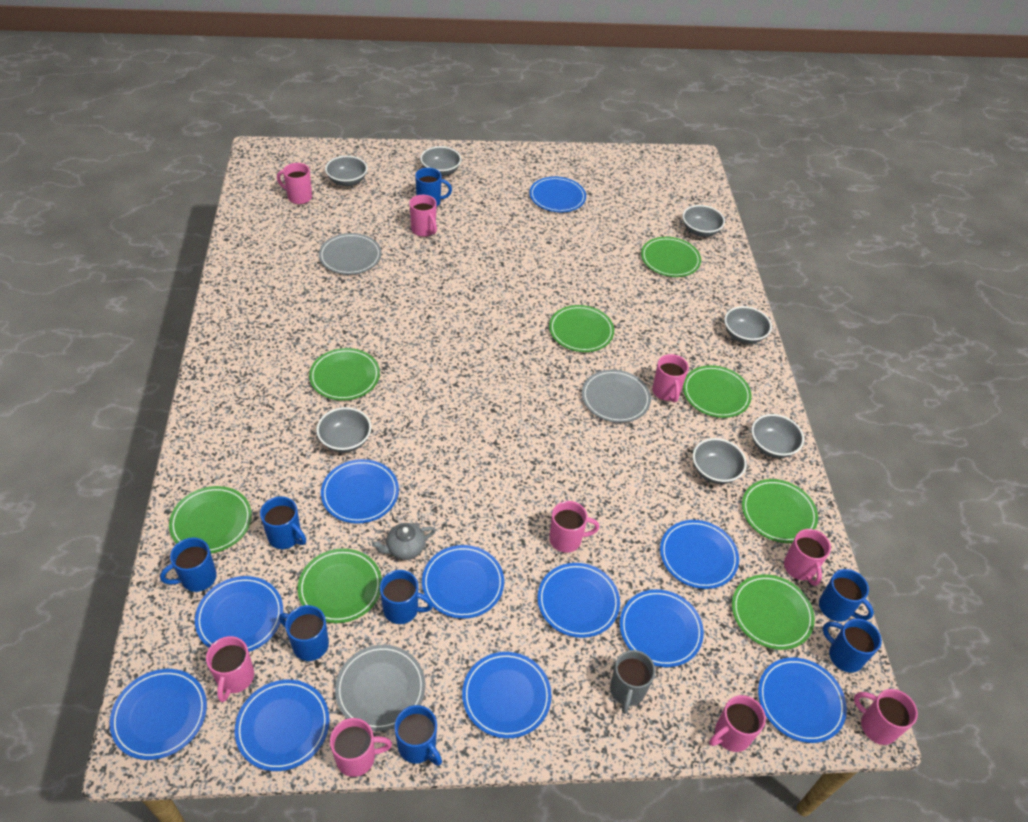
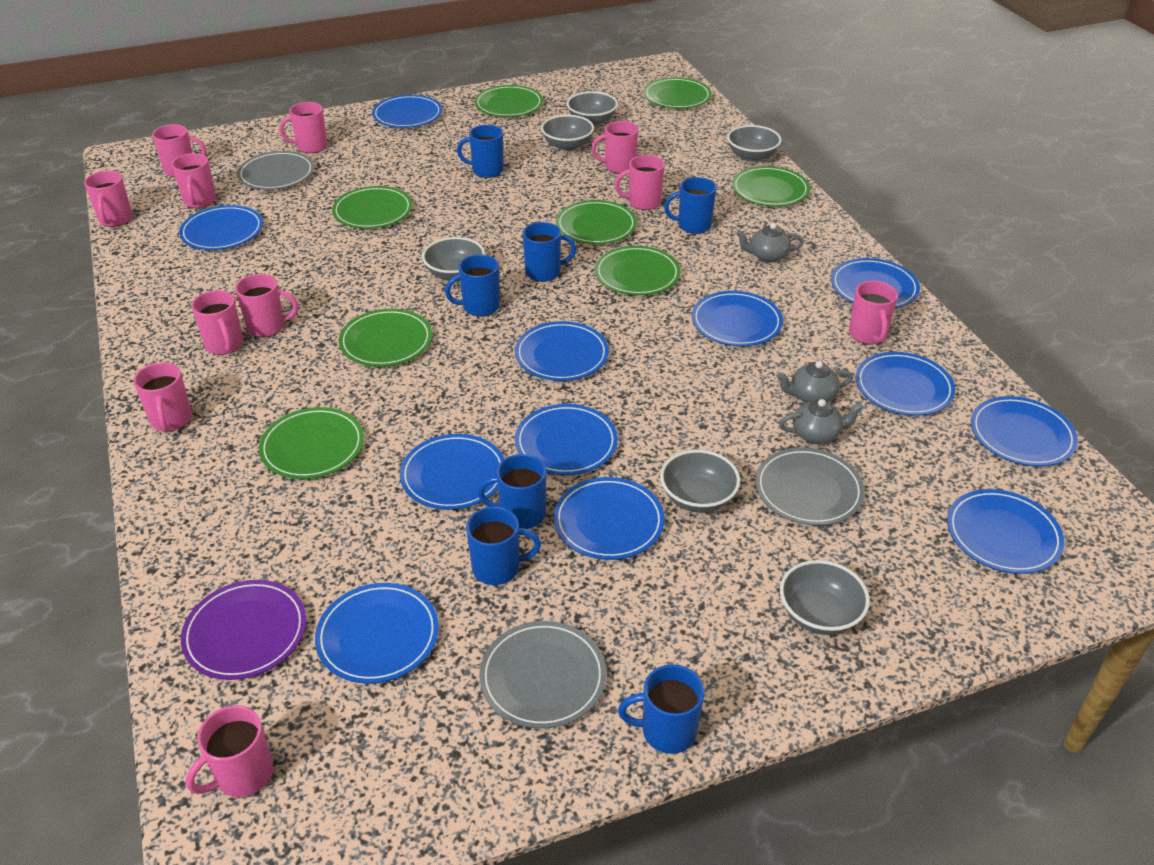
blue mug: 8 -> 7
blue plate: 11 -> 12
grey bowl: 7 -> 6
grey mug: 1 -> 0
grey teapot: 1 -> 3
pink mug: 9 -> 11
purple plate: 0 -> 1

